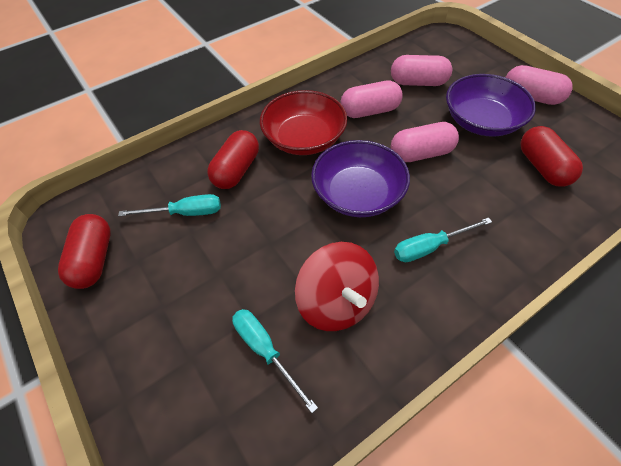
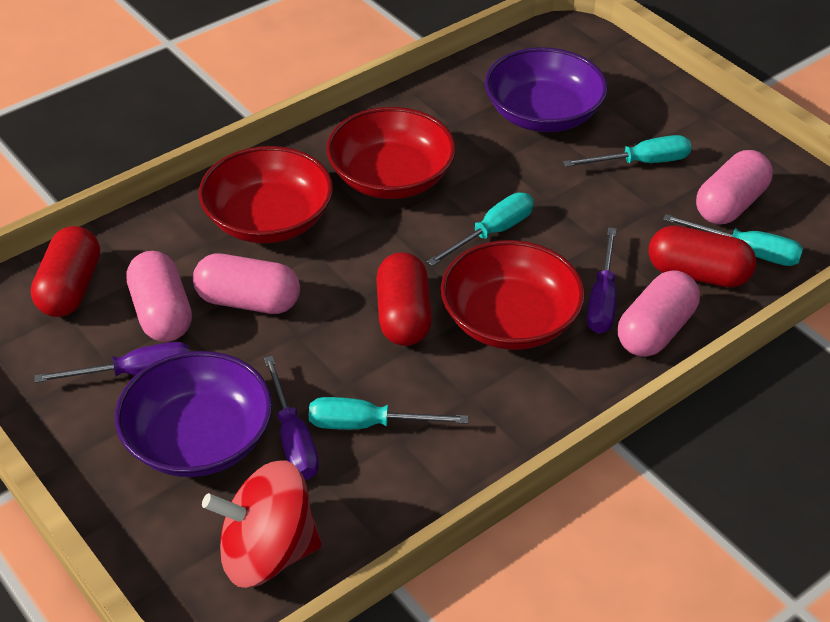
purple screwdriver: 0 -> 3
red bowl: 1 -> 3
turquoise screwdriver: 3 -> 4

